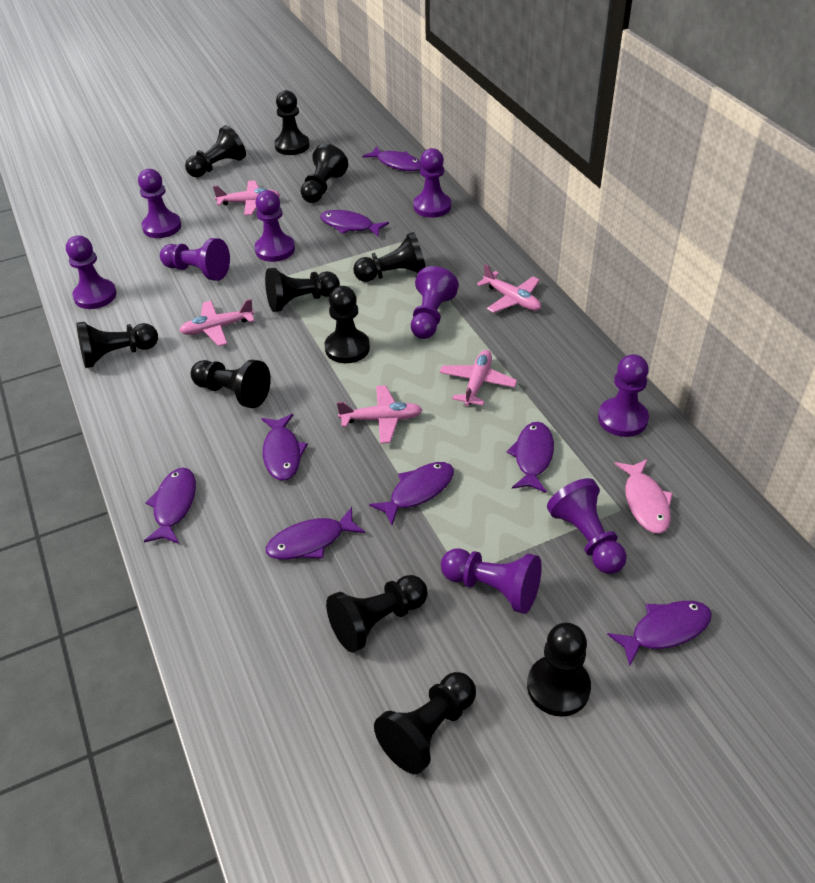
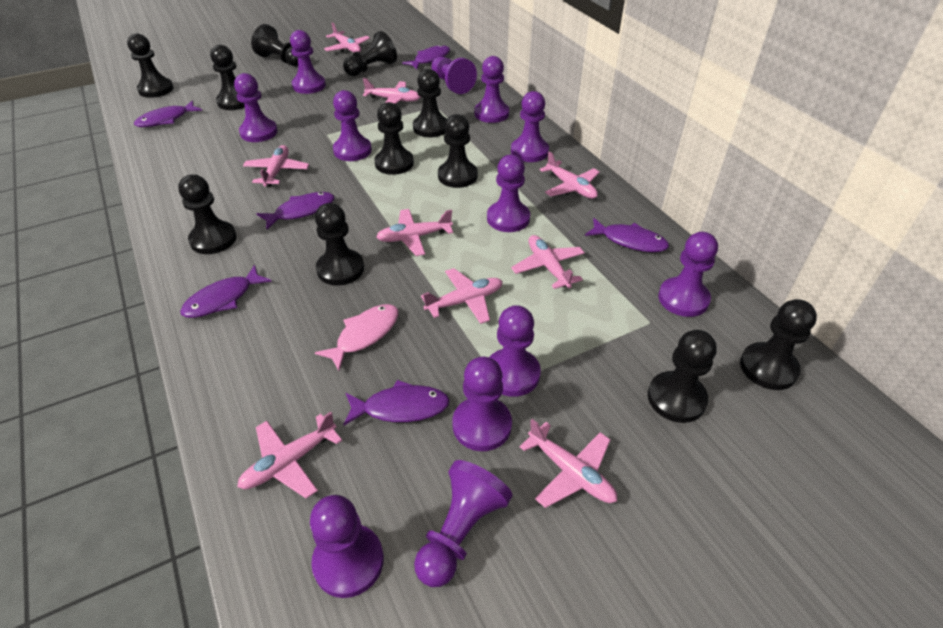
pink plane: 5 -> 9
purple fish: 8 -> 6
purple pawn: 9 -> 12

